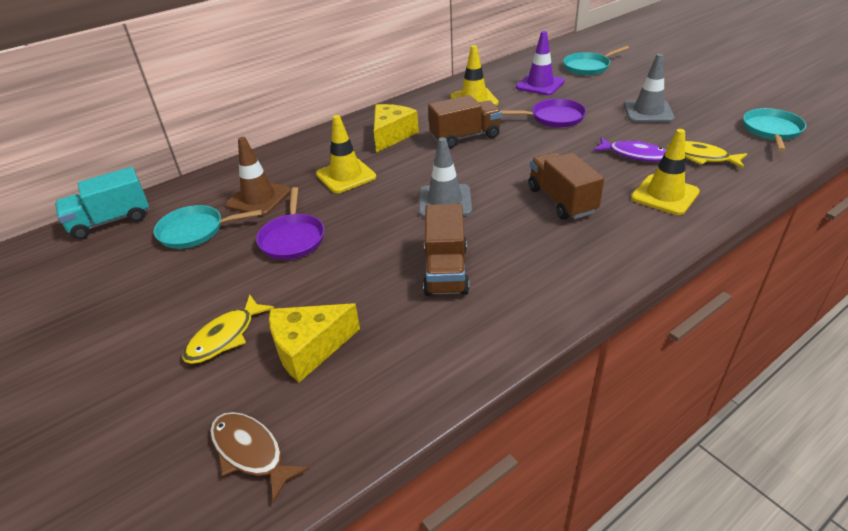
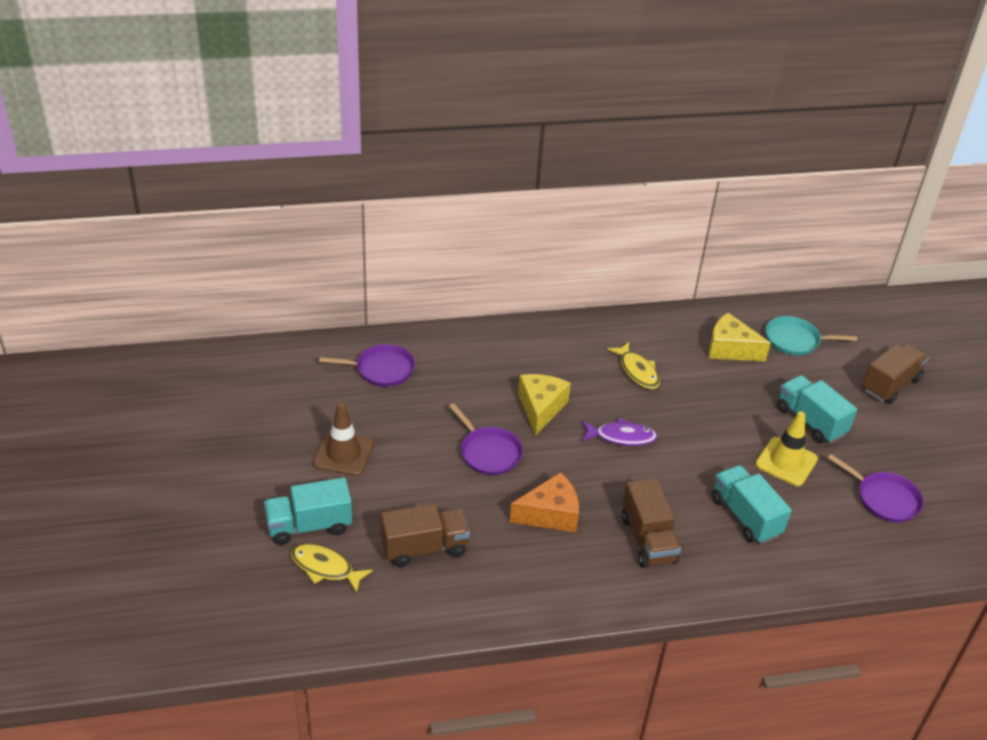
brown fish: 1 -> 0
grey traffic cone: 2 -> 0
orange cheese: 0 -> 1
purple pan: 2 -> 3
purple traffic cone: 1 -> 0
turquoise pan: 3 -> 1
turquoise truck: 1 -> 3
yellow traffic cone: 3 -> 1

